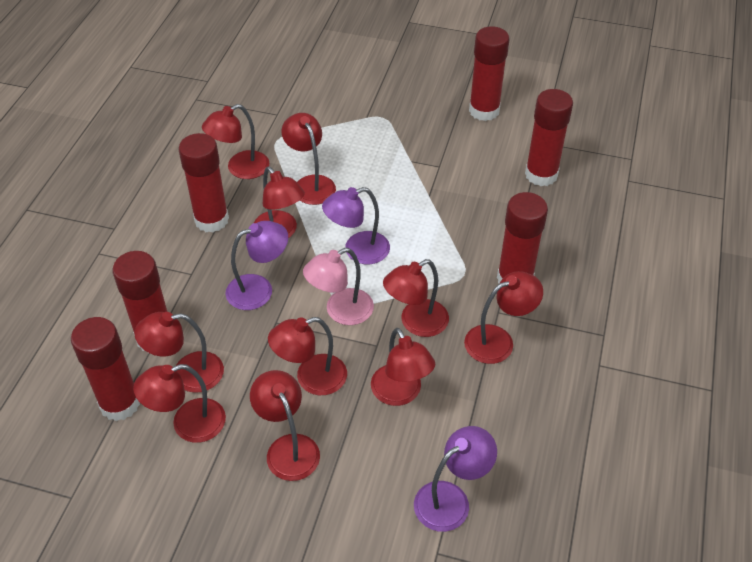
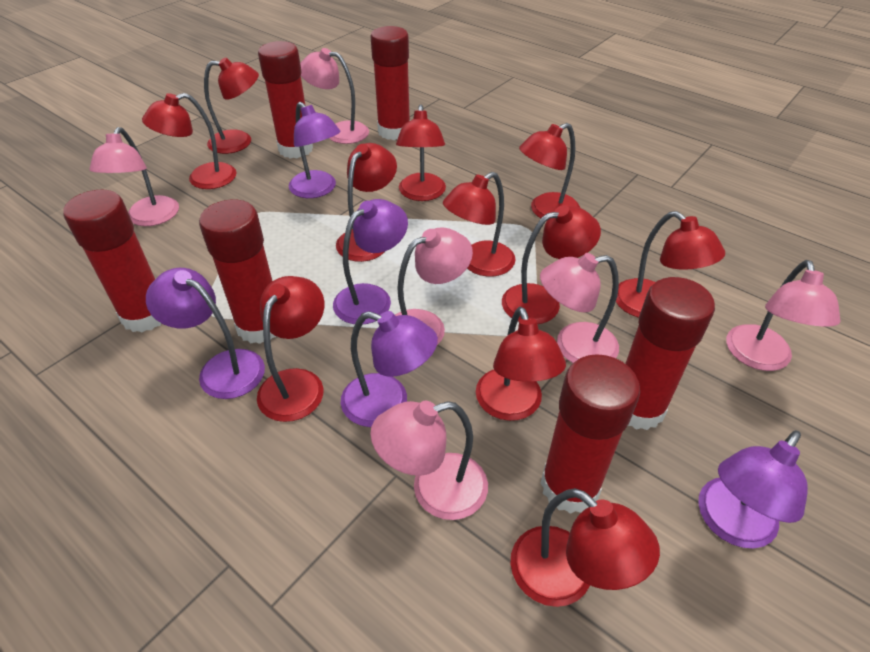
pink lamp: 1 -> 6
purple lamp: 3 -> 5
red lamp: 10 -> 11

